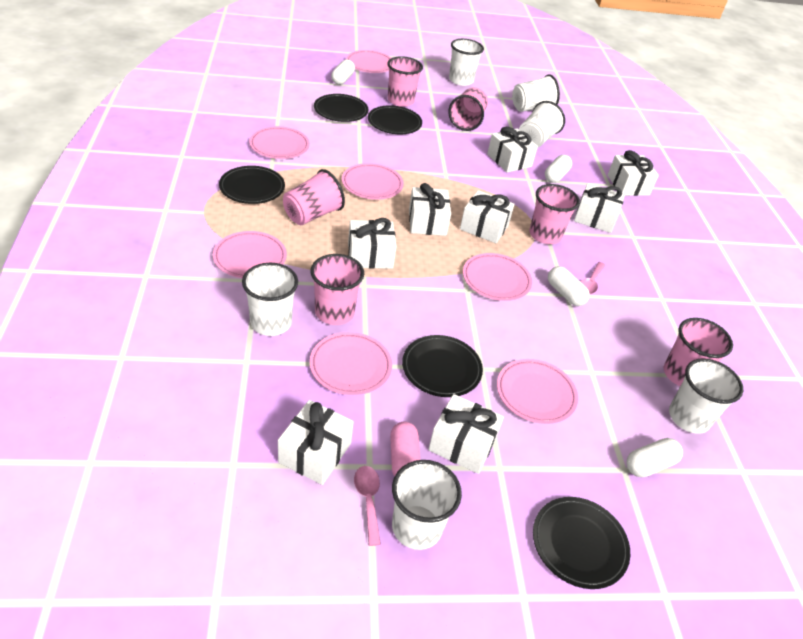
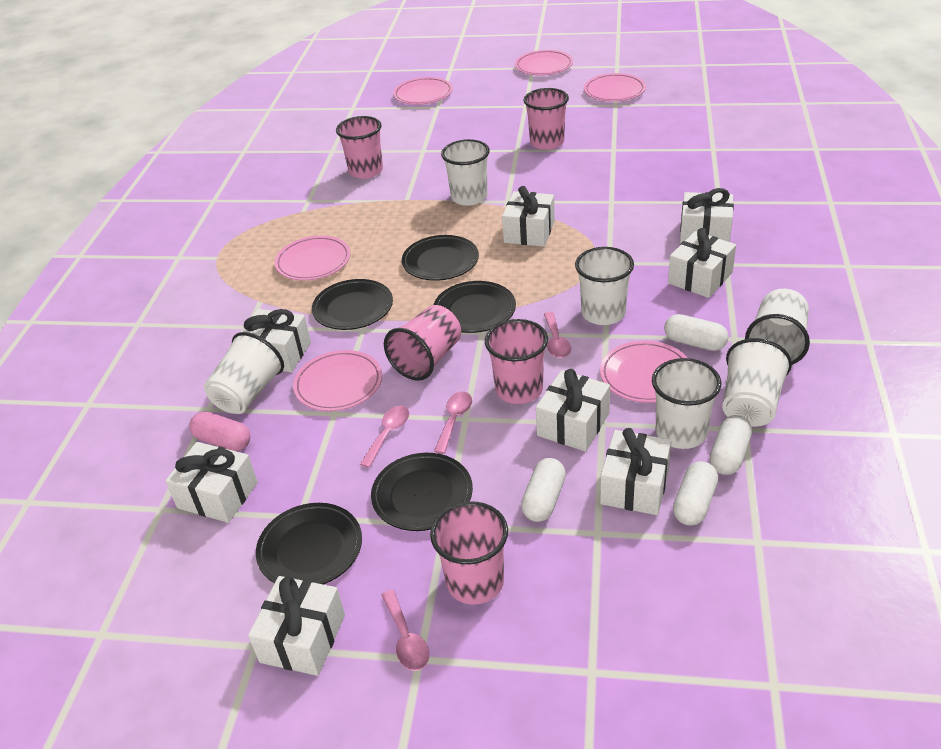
pink cup: 6 -> 5
pink plate: 7 -> 6
pink spoon: 2 -> 4

